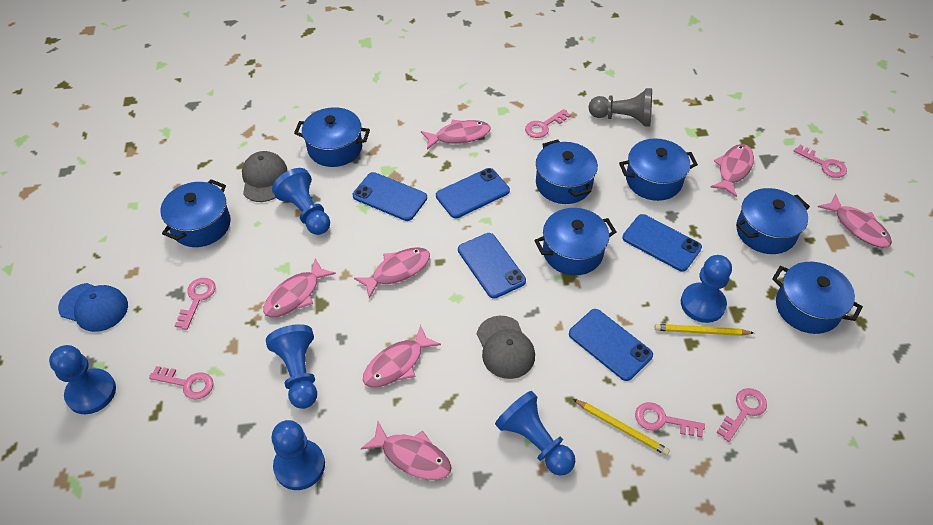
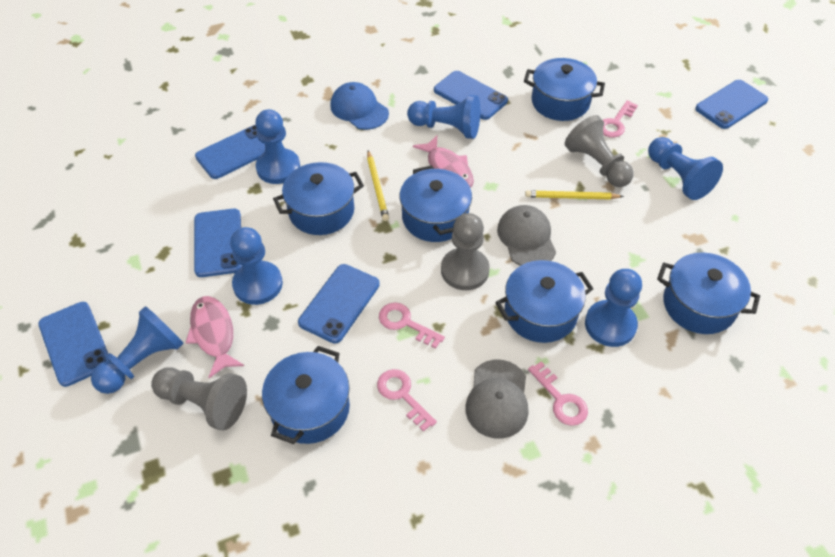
blue phone: 5 -> 6
blue pot: 7 -> 6
grey pawn: 1 -> 3
pink fish: 7 -> 2
pink key: 6 -> 4

